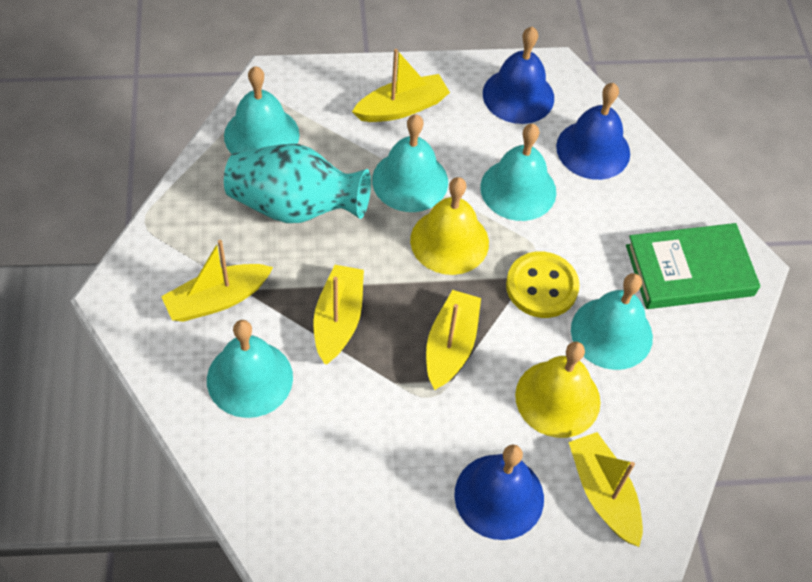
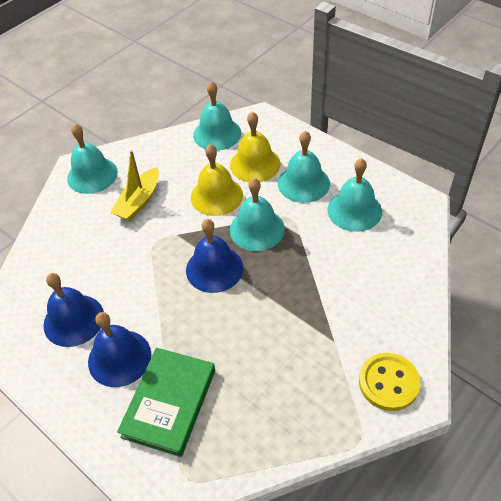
turquoise vase: 1 -> 0
yellow boat: 5 -> 1

